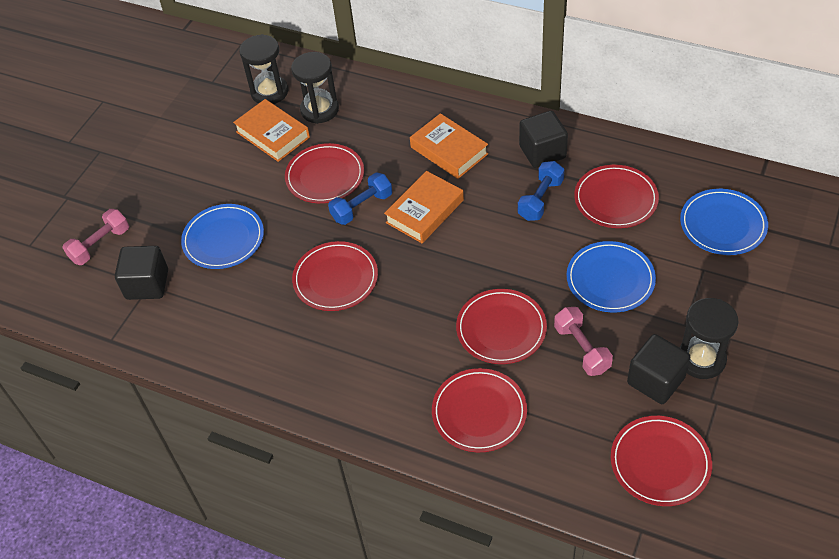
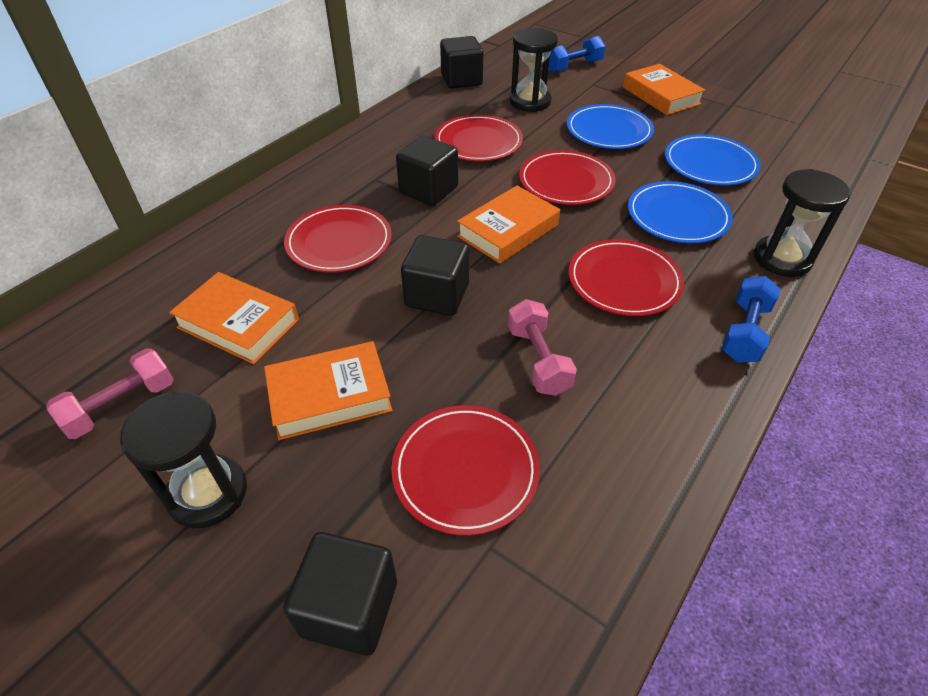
black cube: 3 -> 4
orange book: 3 -> 4
red plate: 6 -> 5

